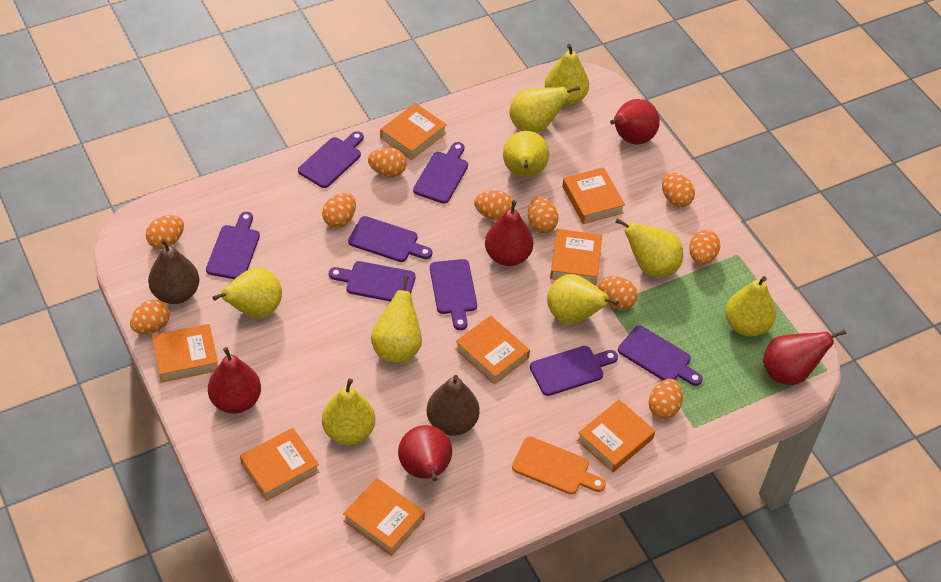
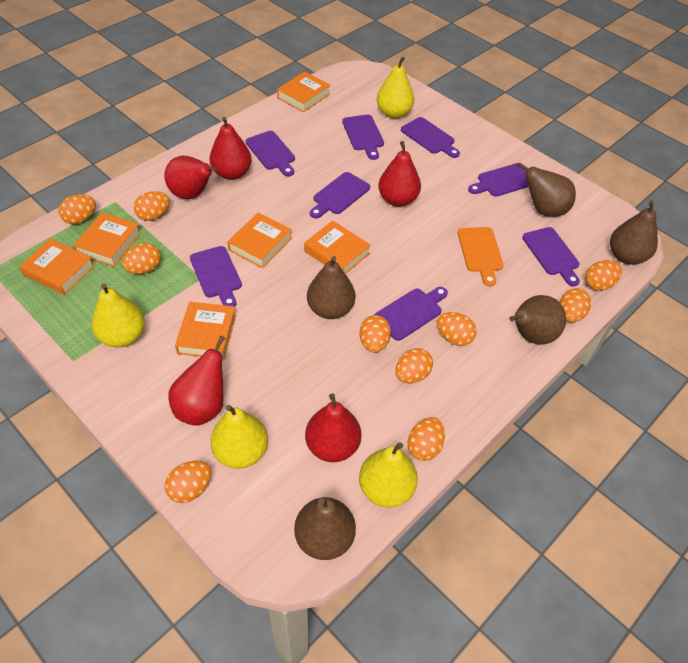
brown pear: 2 -> 5
orange book: 8 -> 6
yellow pear: 9 -> 4

